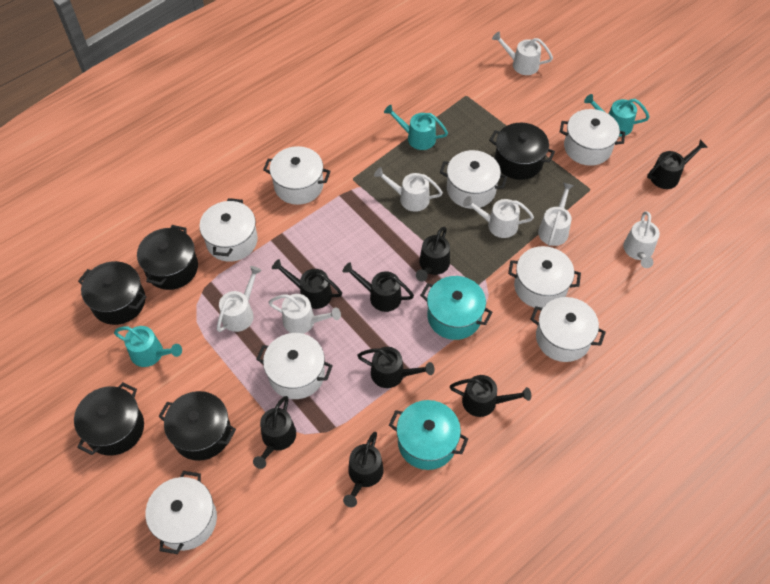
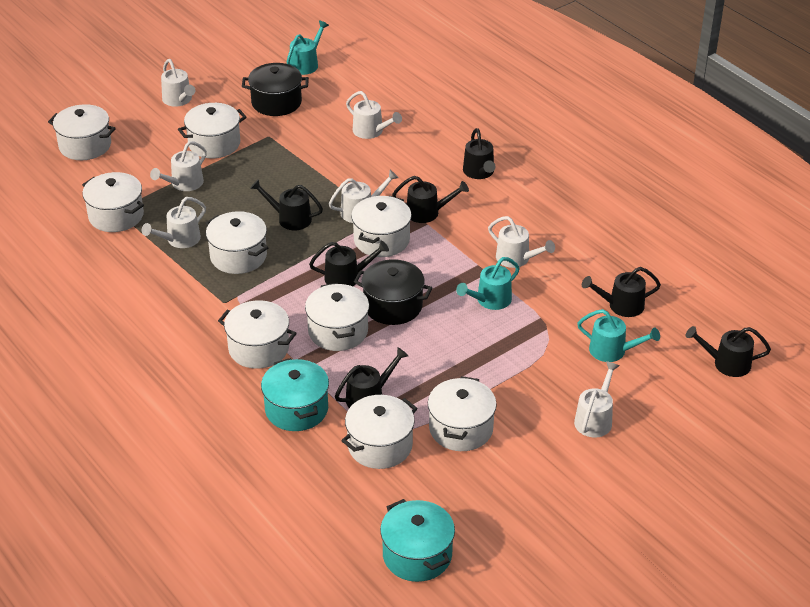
black pot: 5 -> 2
black watering can: 8 -> 7
white pot: 8 -> 9

